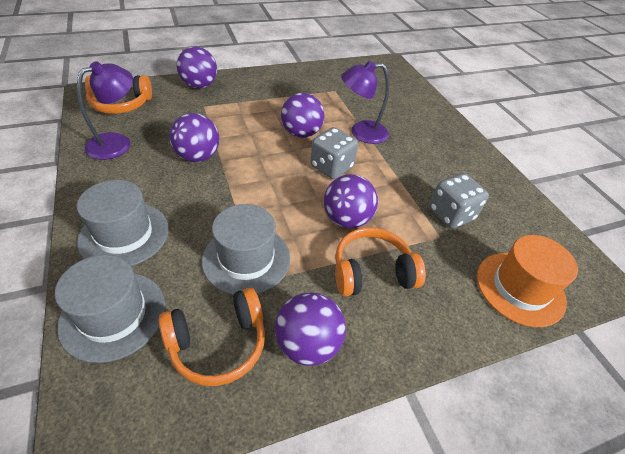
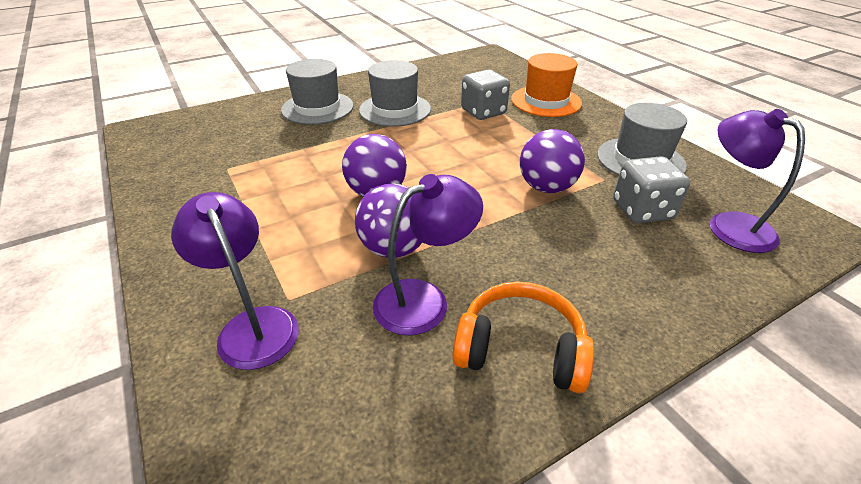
orange headphones: 3 -> 1
purple ball: 5 -> 3
purple lamp: 2 -> 3

